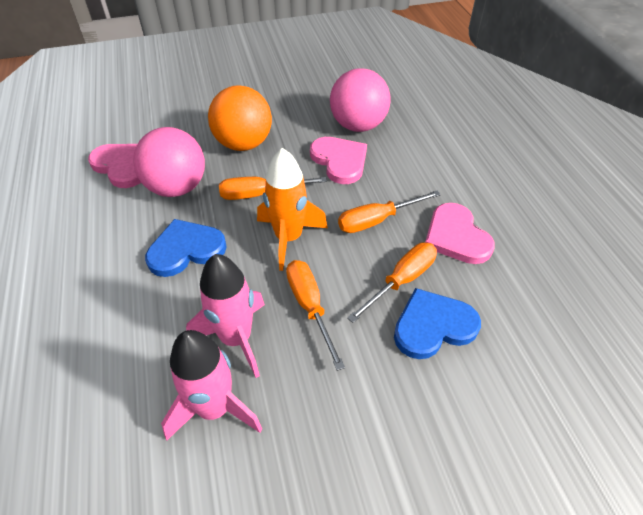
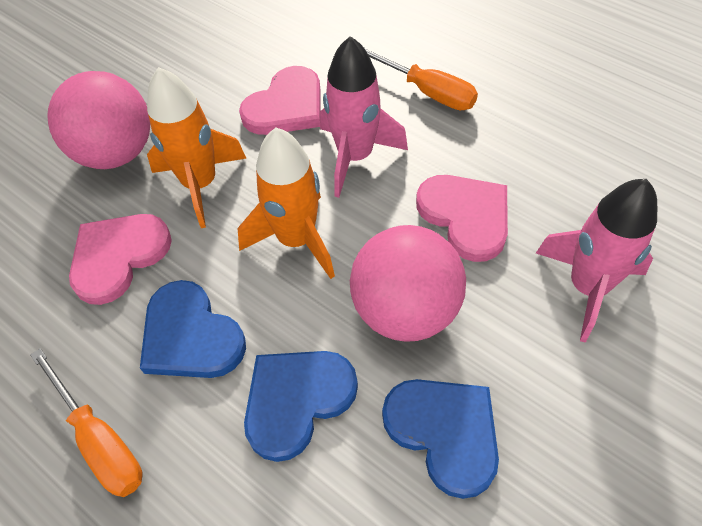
blue heart: 2 -> 3
orange ball: 1 -> 0
orange rocket: 1 -> 2
orange screwdriver: 4 -> 2

